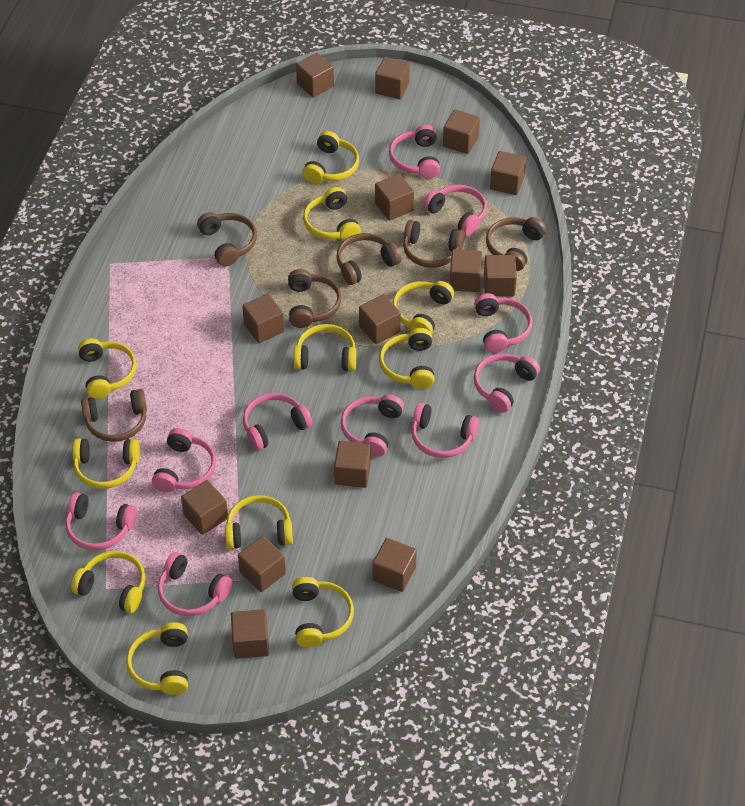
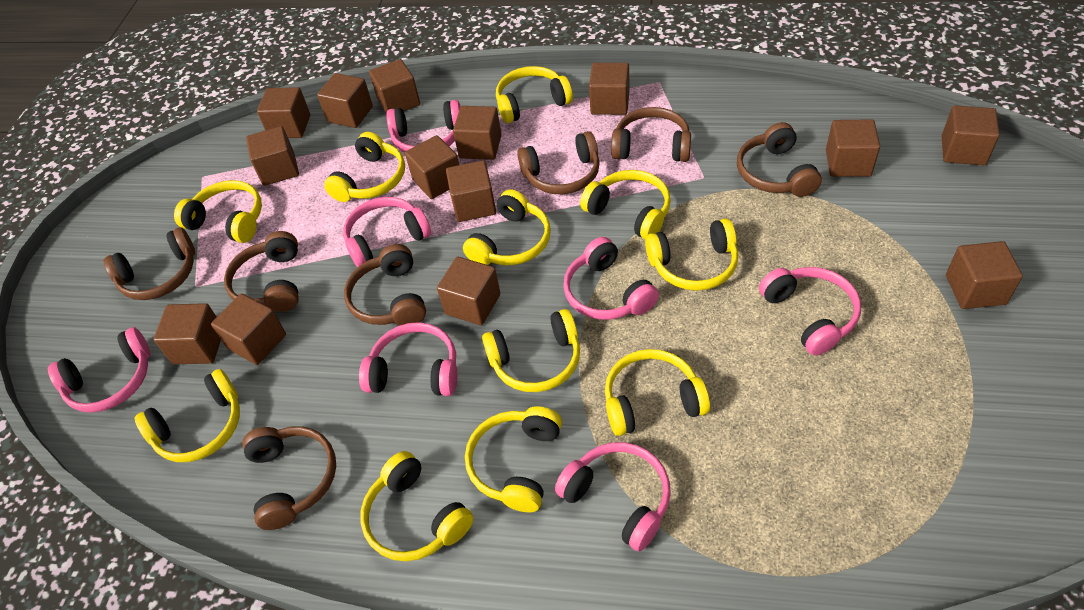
brown headphones: 6 -> 7
pink headphones: 10 -> 7

